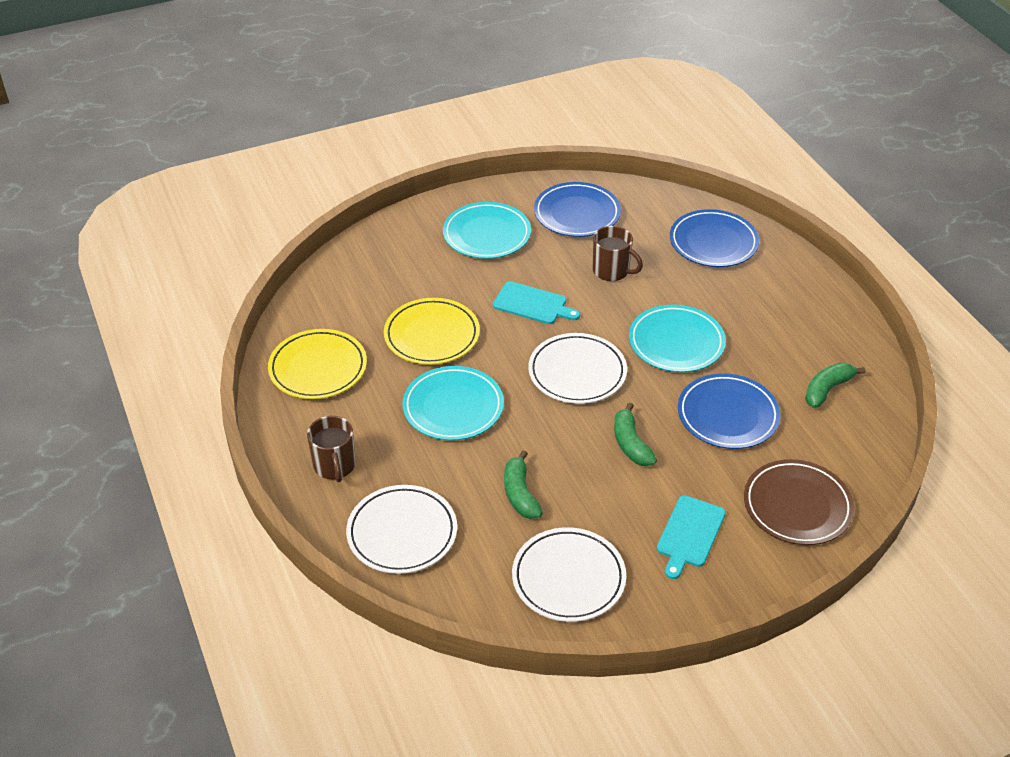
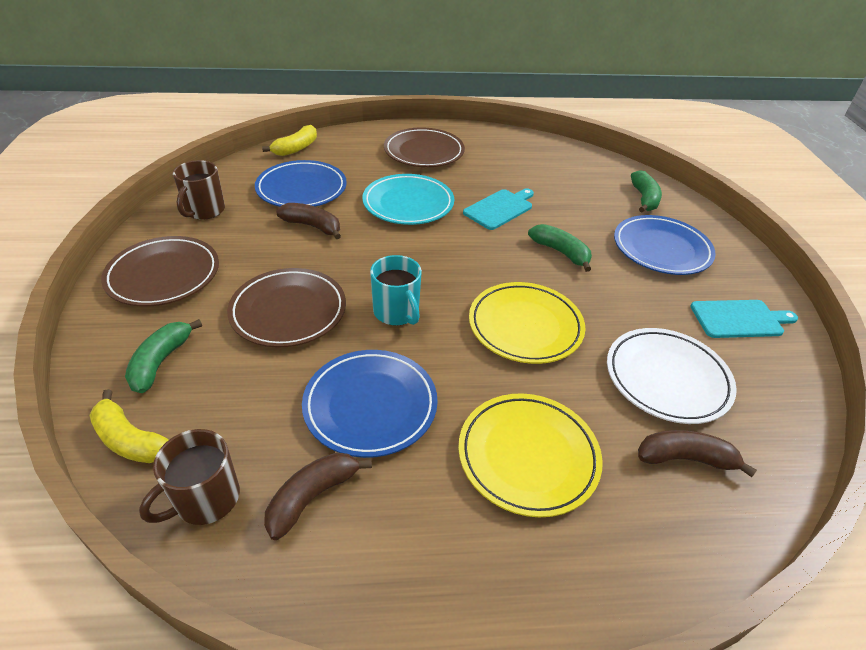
brown banana: 0 -> 3
brown plate: 1 -> 3
turquoise mug: 0 -> 1
turquoise plate: 3 -> 1
white plate: 3 -> 1
yellow banana: 0 -> 2

